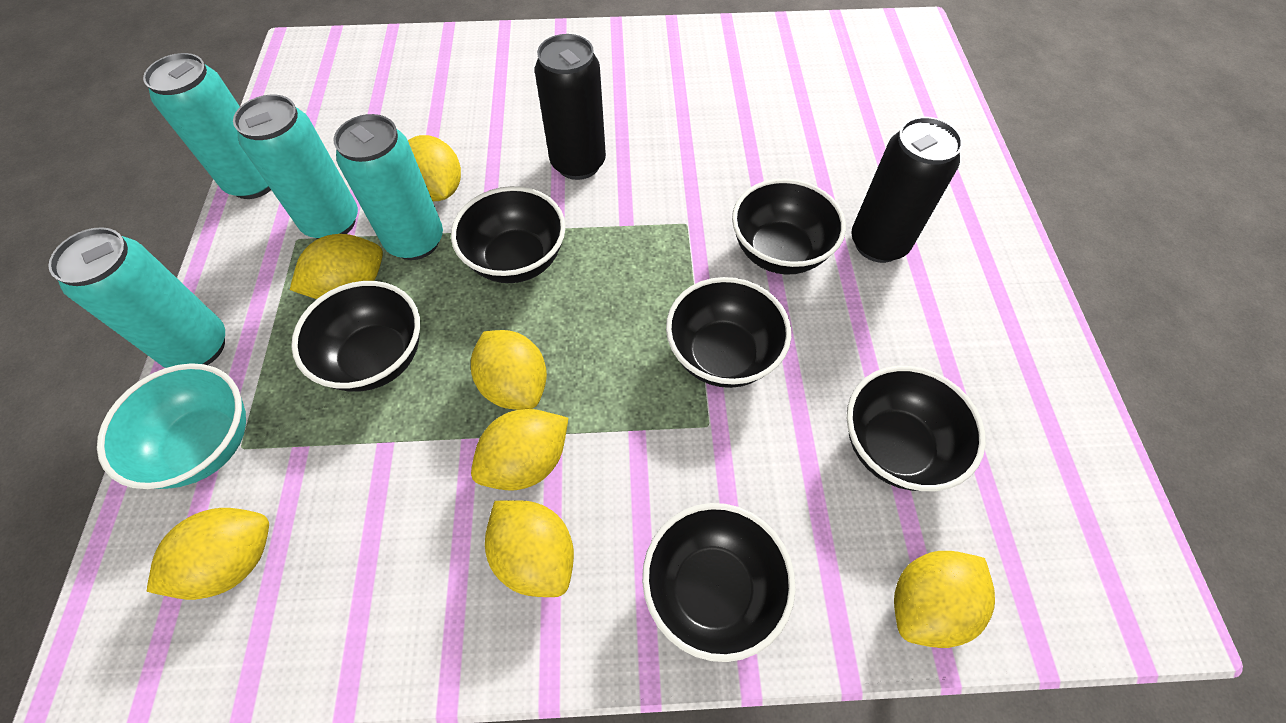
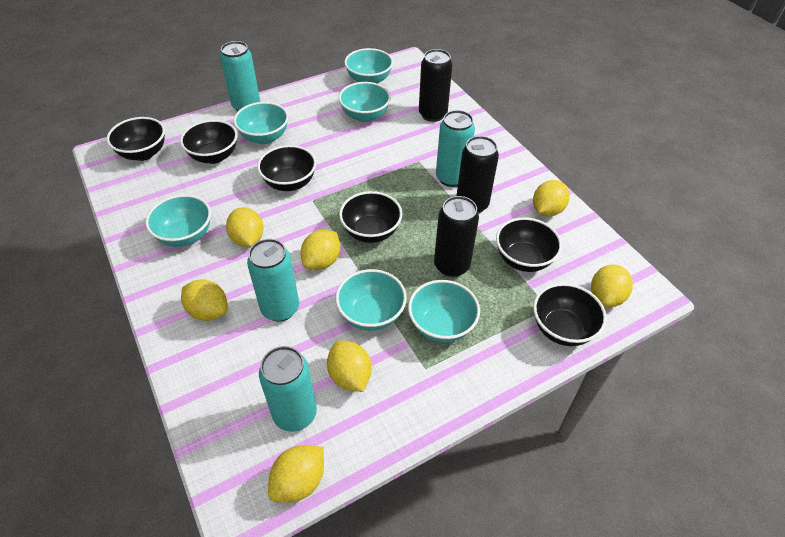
black can: 2 -> 3
turquoise bowl: 1 -> 6

